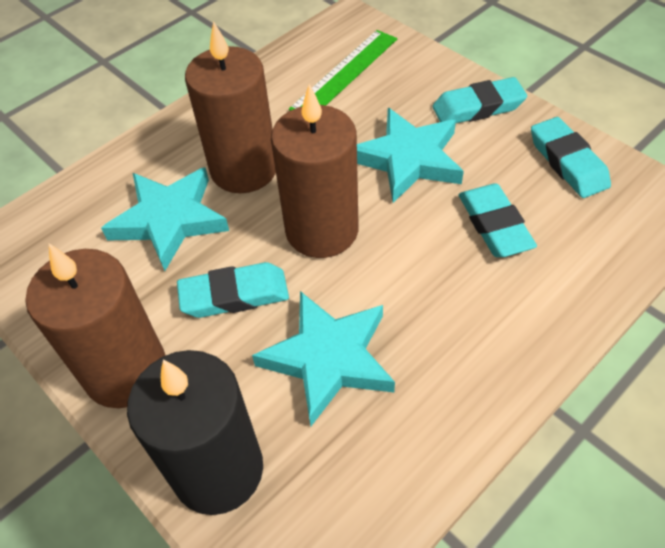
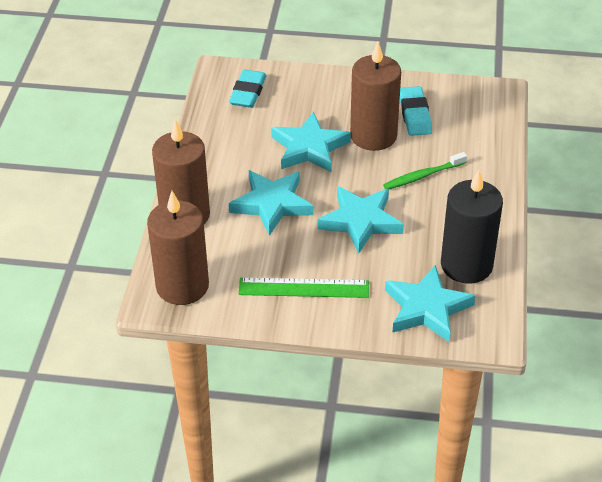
green toothbrush: 0 -> 1
turquoise eraser: 4 -> 2
turquoise star: 3 -> 4

